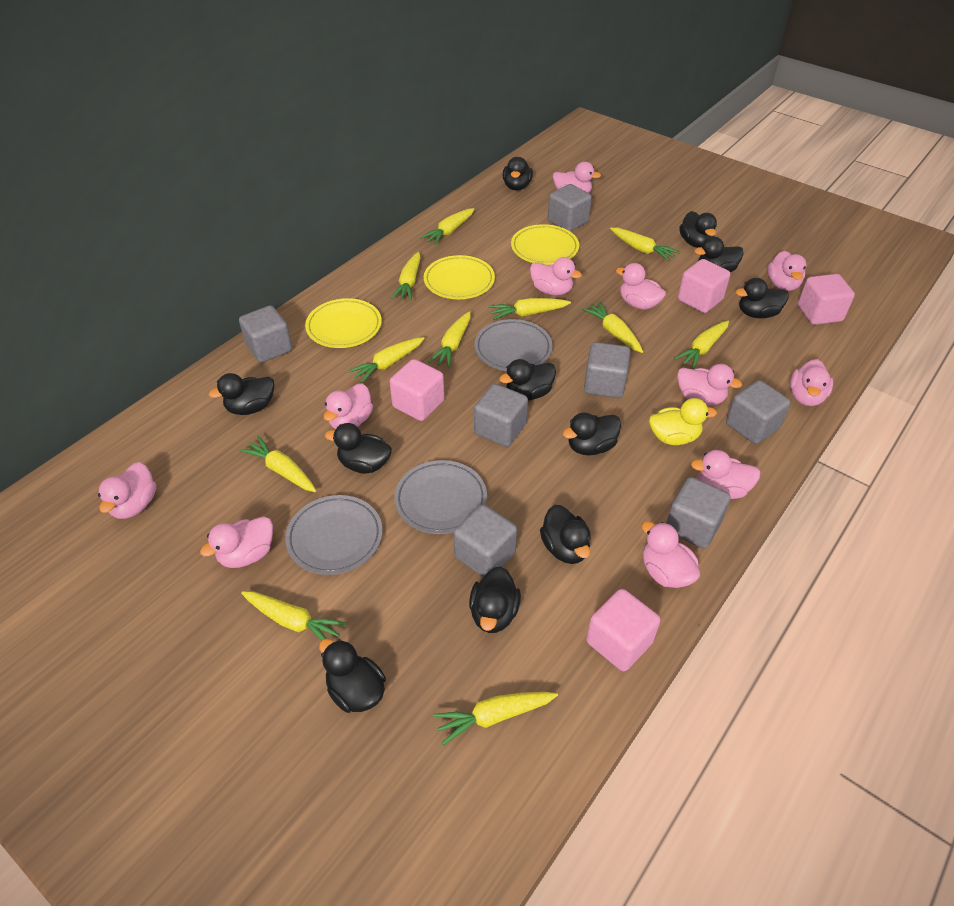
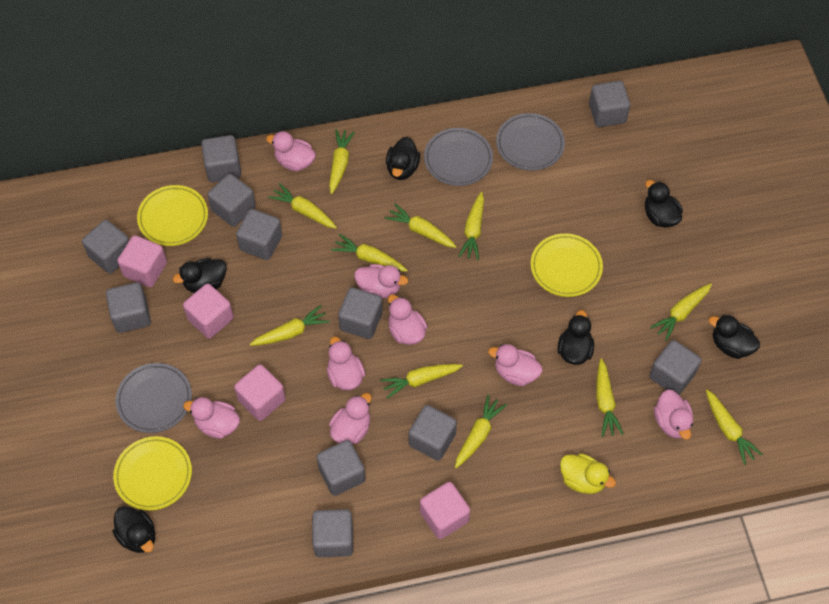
black duck: 11 -> 6
grey cube: 7 -> 11
pink duck: 11 -> 8

